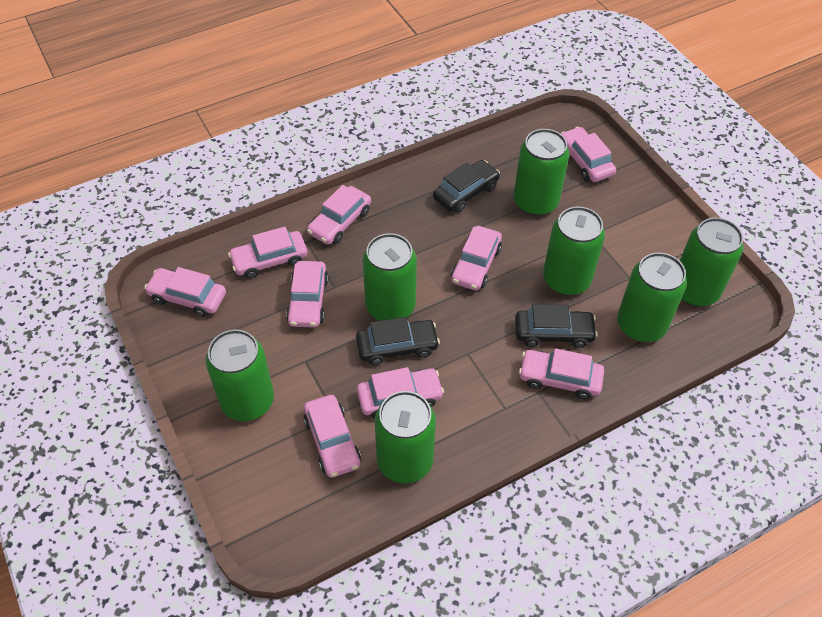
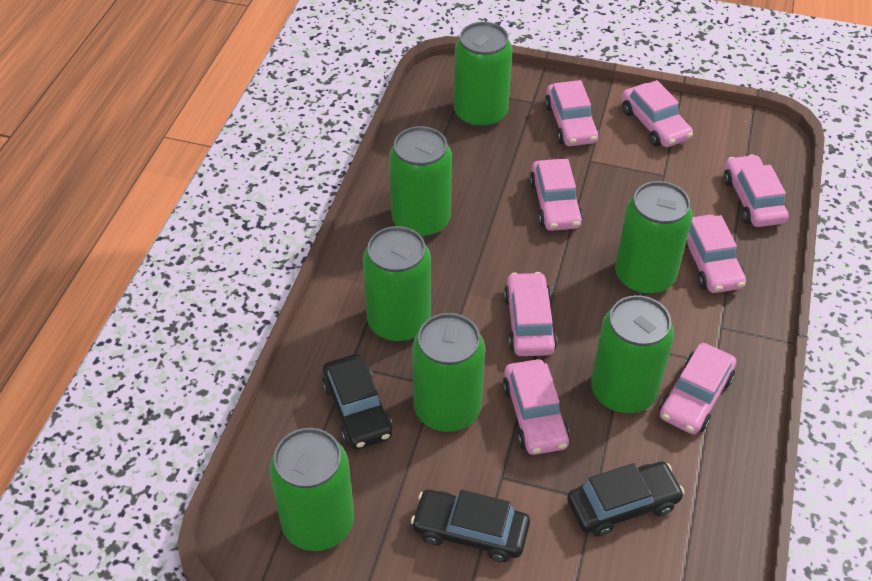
pink car: 9 -> 8

